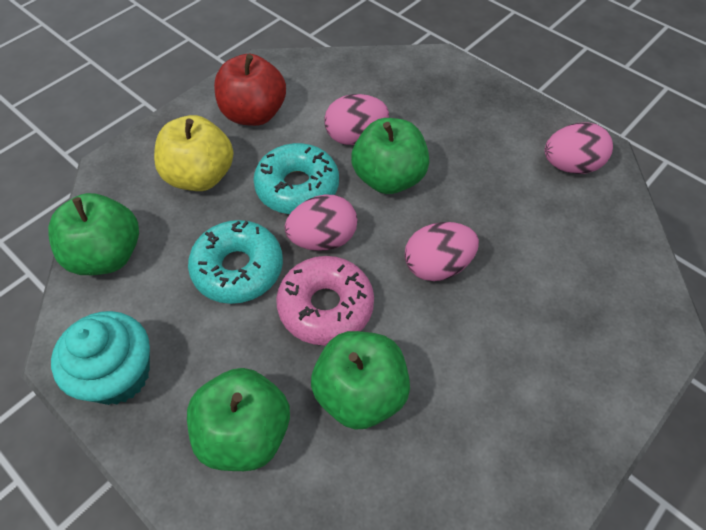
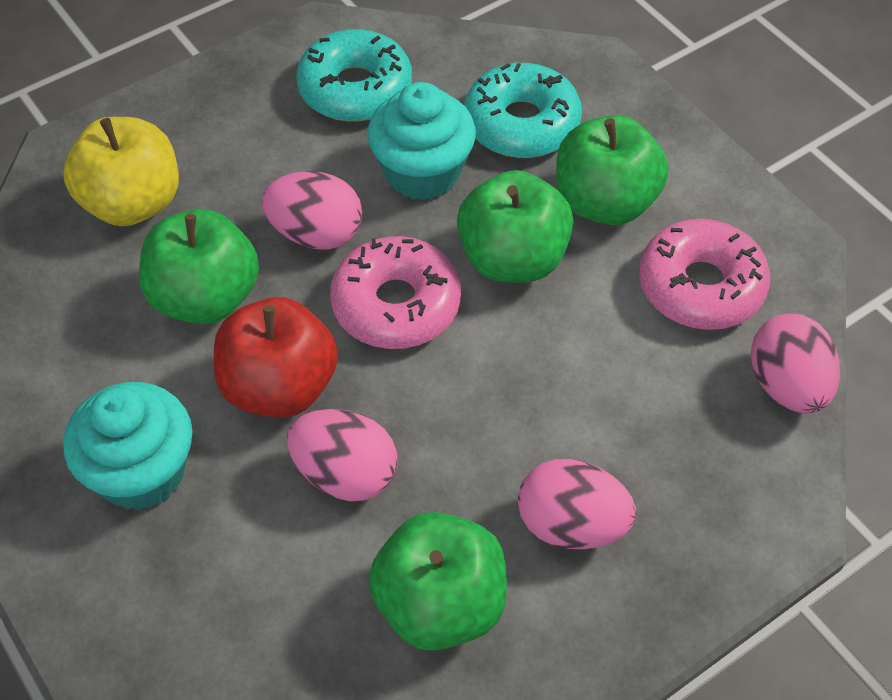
pink donut: 1 -> 2
turquoise cupcake: 1 -> 2

